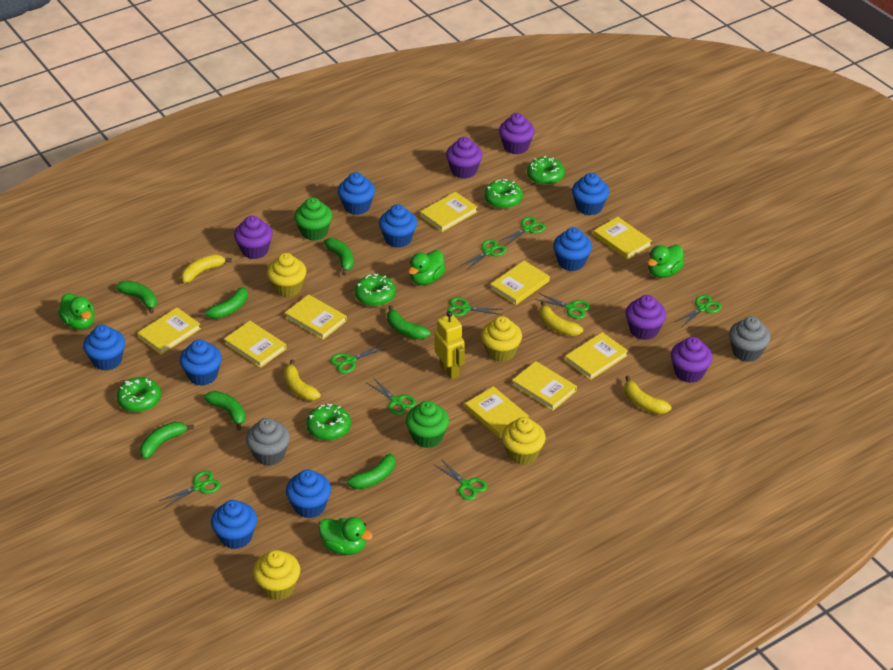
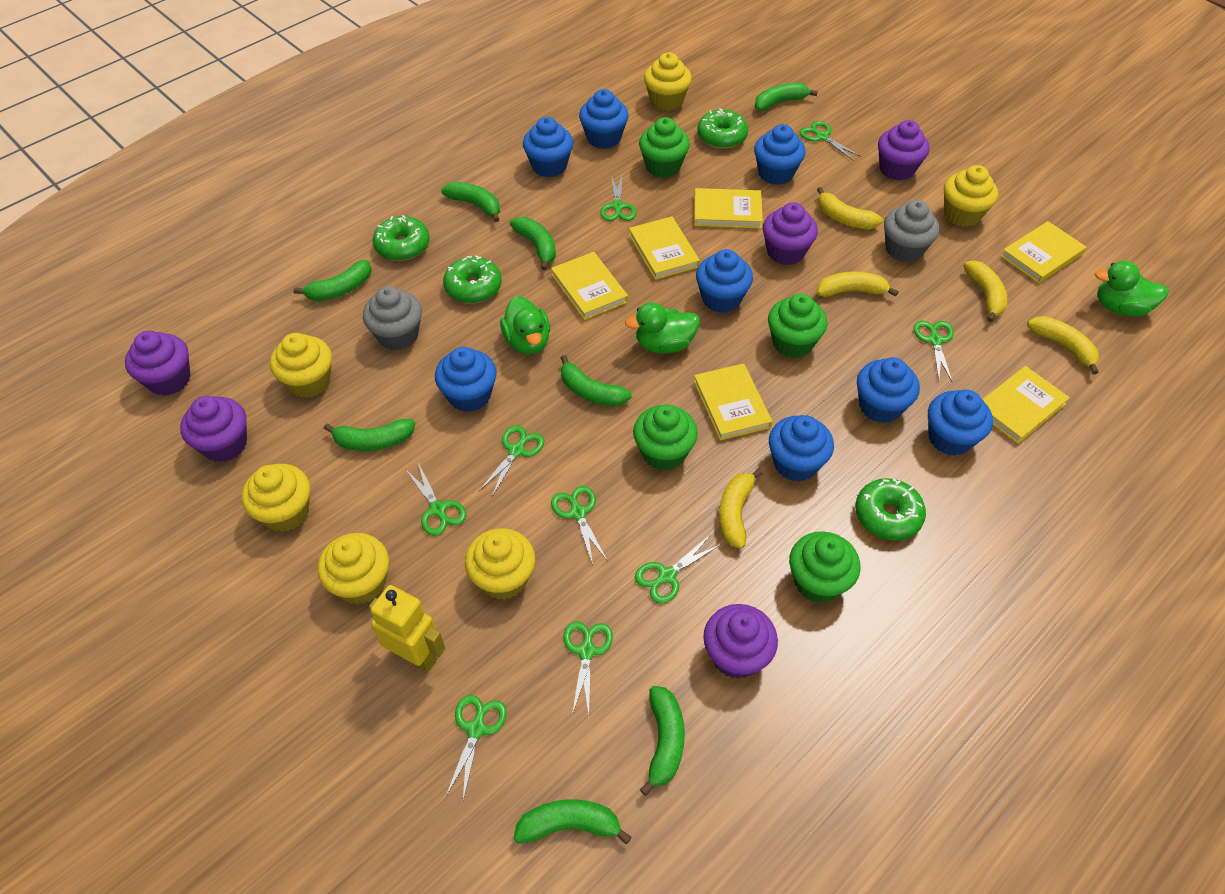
green banana: 7 -> 8
green cupcake: 2 -> 4
green donut: 5 -> 4
green duck: 4 -> 3
yellow banana: 4 -> 5
yellow book: 9 -> 6
yellow cupcake: 4 -> 6

